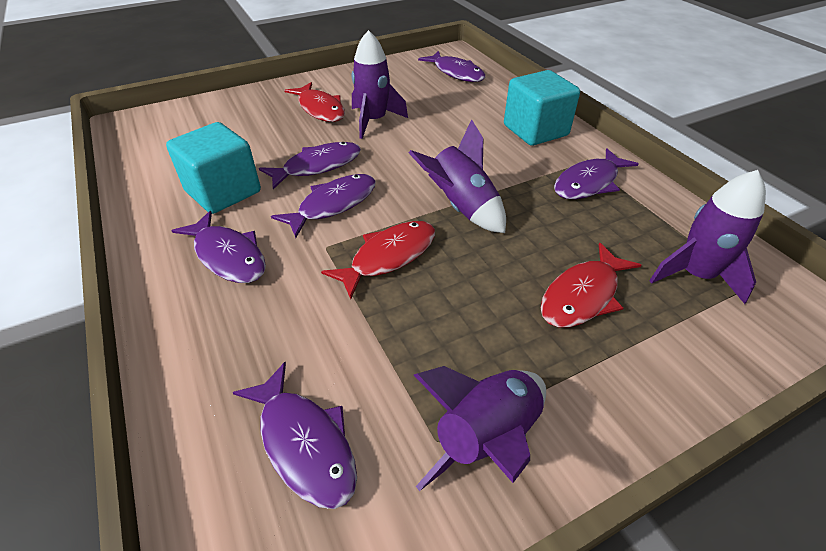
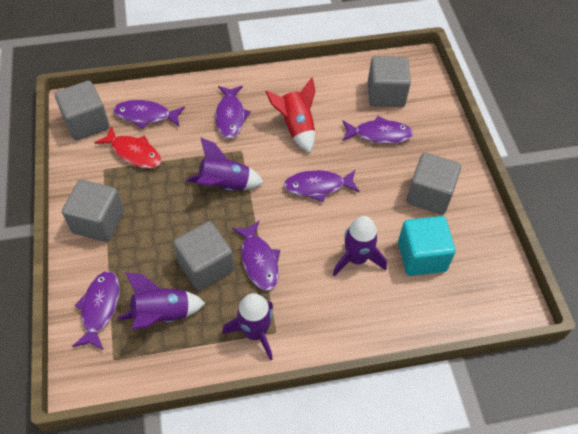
grey cube: 0 -> 5
red fish: 3 -> 1
red rocket: 0 -> 1
turquoise cube: 2 -> 1

